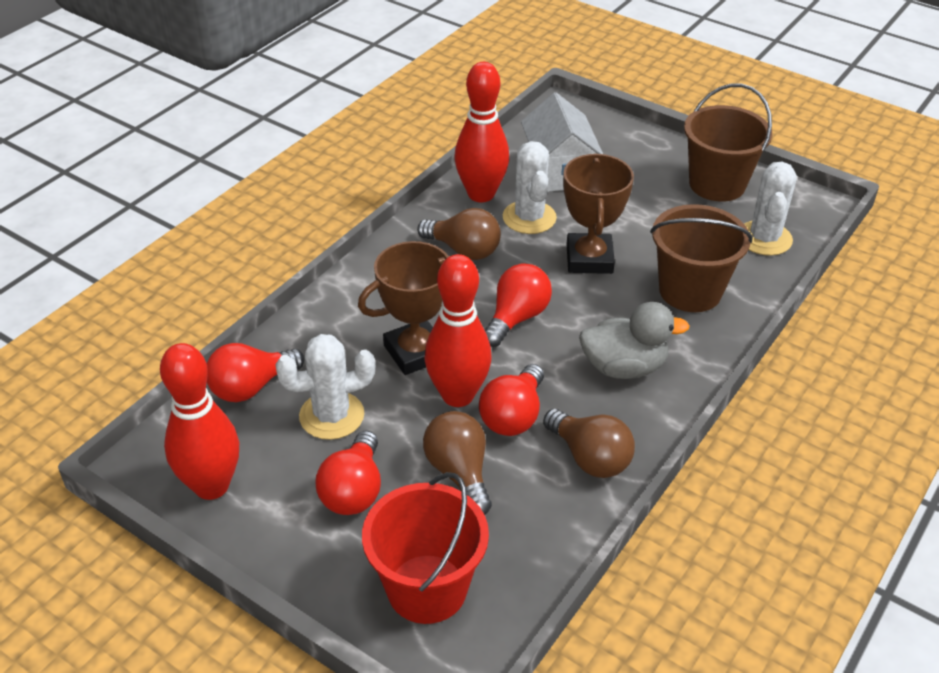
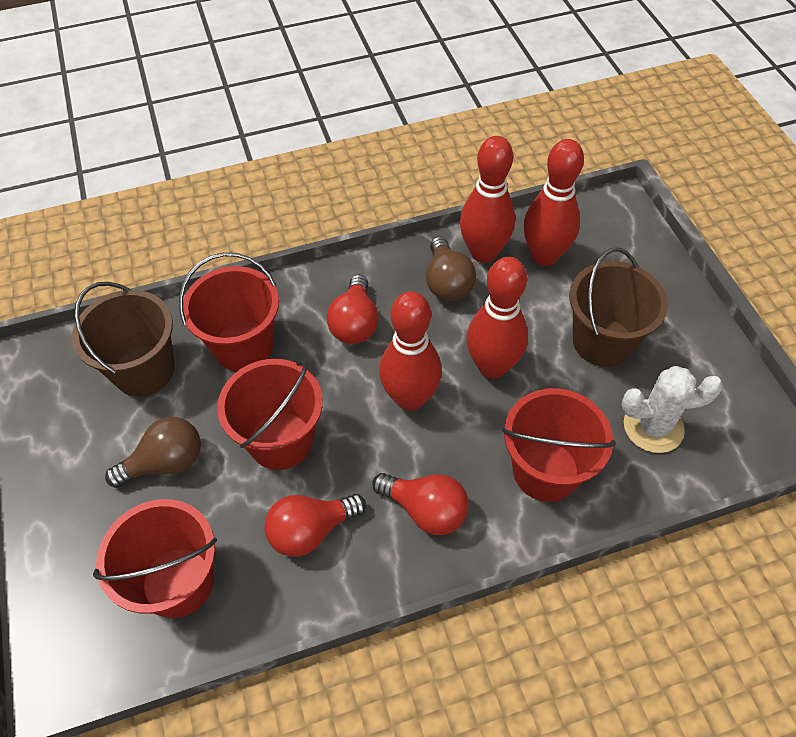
brown light bulb: 3 -> 2
brown trophy: 2 -> 0
grey duck: 1 -> 0
red bowling pin: 3 -> 4
red bucket: 1 -> 4
red light bulb: 4 -> 3
white cactus: 3 -> 1
white house: 1 -> 0

